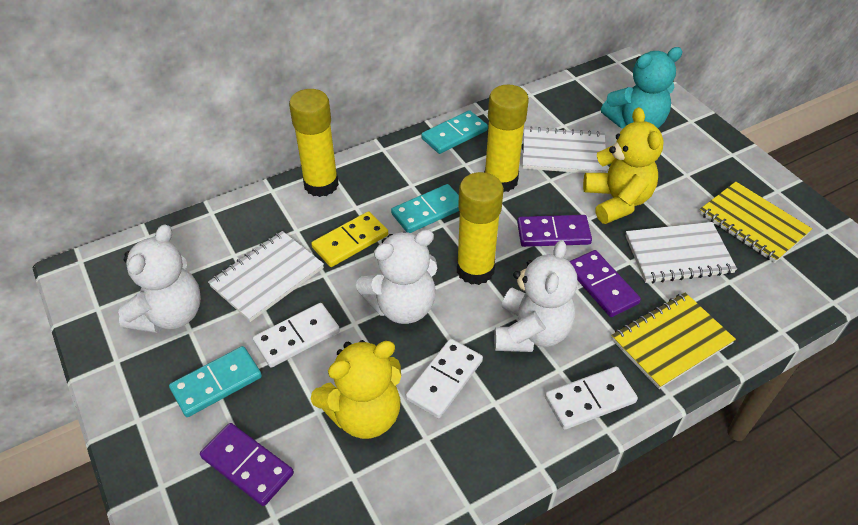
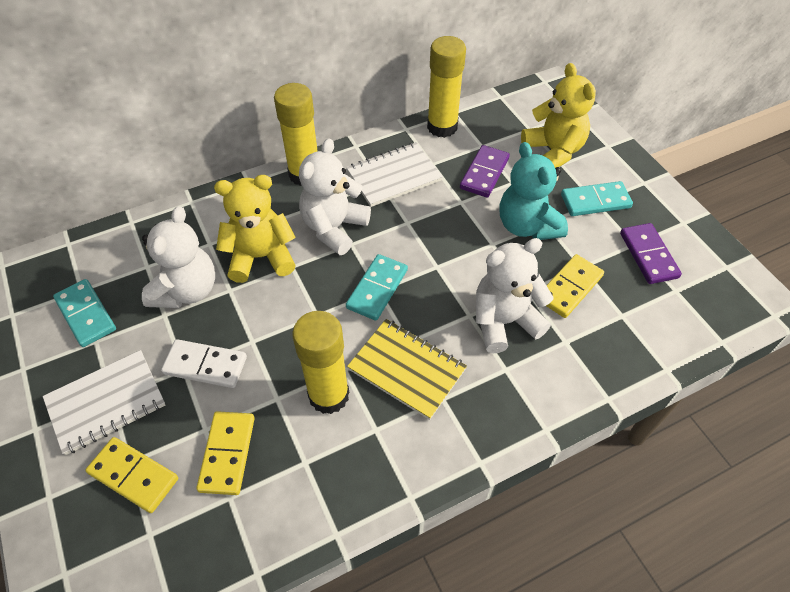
purple domino: 3 -> 2
white domino: 3 -> 1
white notebook: 3 -> 2
yellow domino: 1 -> 3
yellow notebook: 2 -> 1

